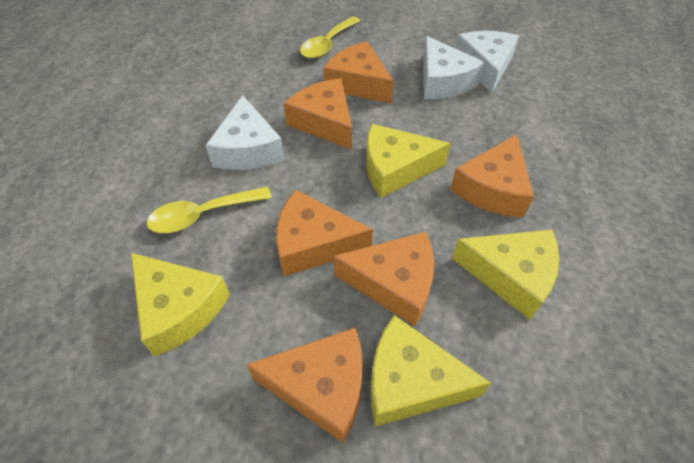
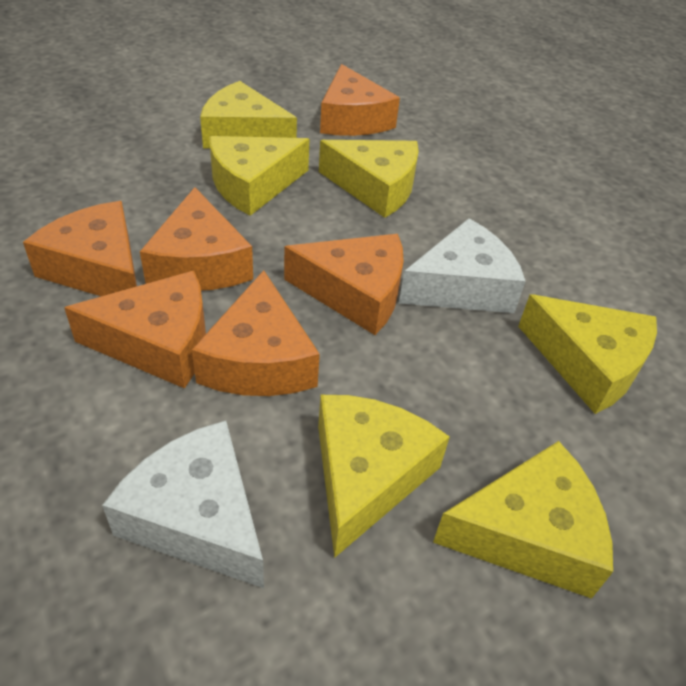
white cheese: 3 -> 2
yellow cheese: 4 -> 6
yellow spoon: 2 -> 0

